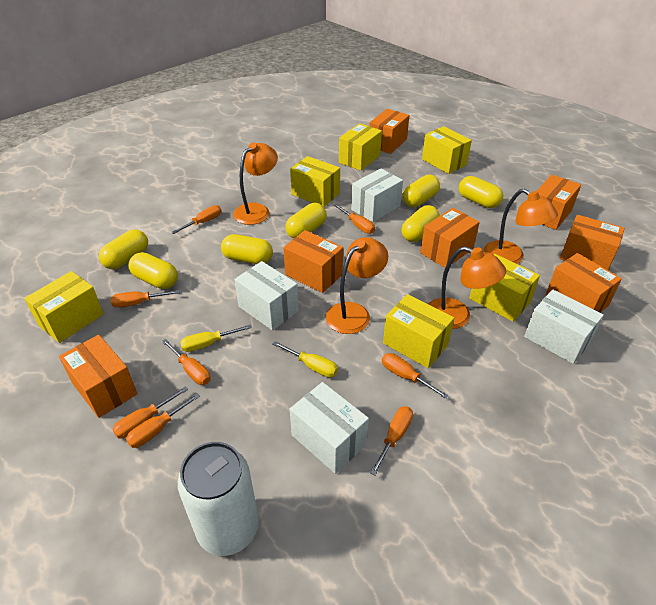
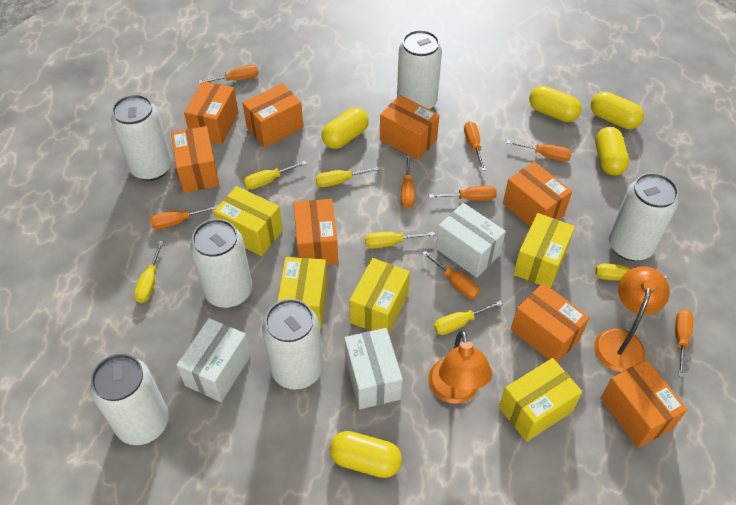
orange box: 7 -> 8
orange lamp: 4 -> 2
white box: 4 -> 3
white can: 1 -> 6
yellow box: 6 -> 5
yellow capsule: 7 -> 5
yellow screwdriver: 2 -> 6

